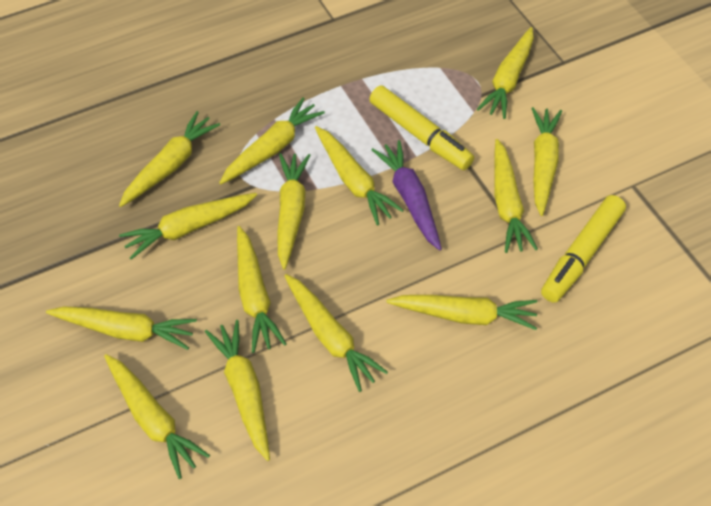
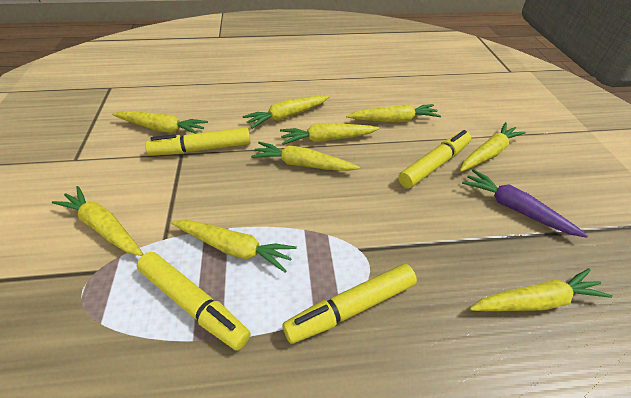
yellow carrot: 14 -> 9
yellow marker: 2 -> 4

